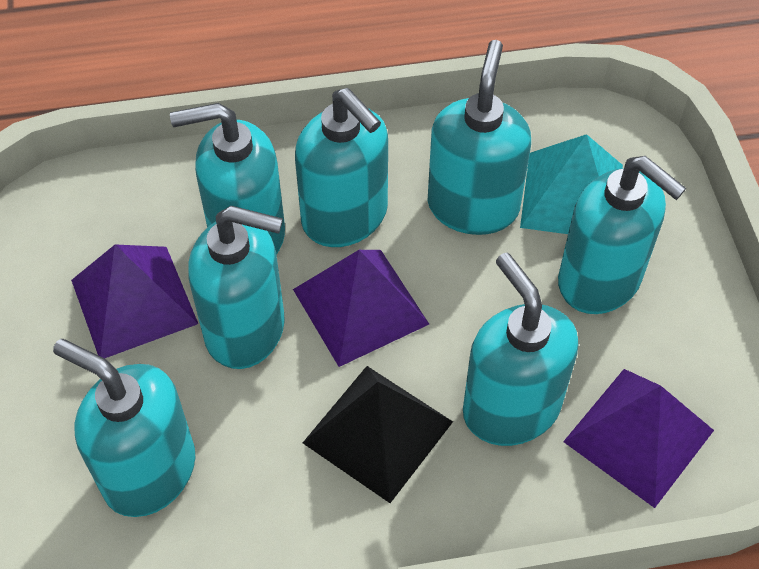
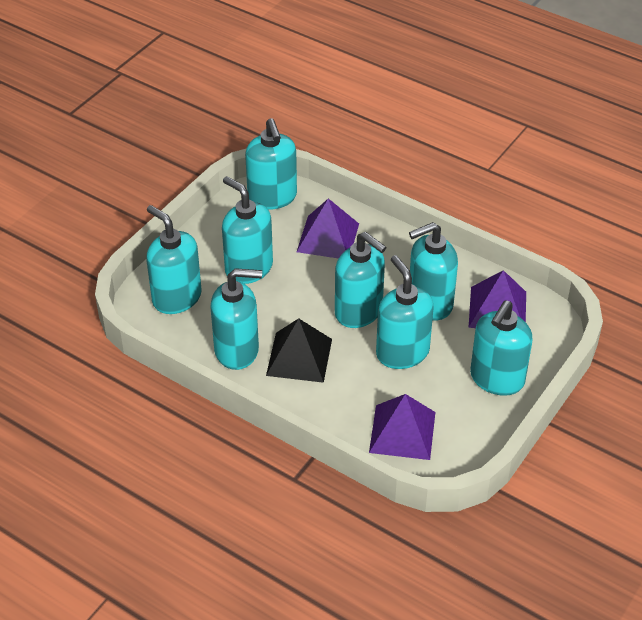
turquoise pyramid: 1 -> 0
turquoise soap dispenser: 7 -> 8

